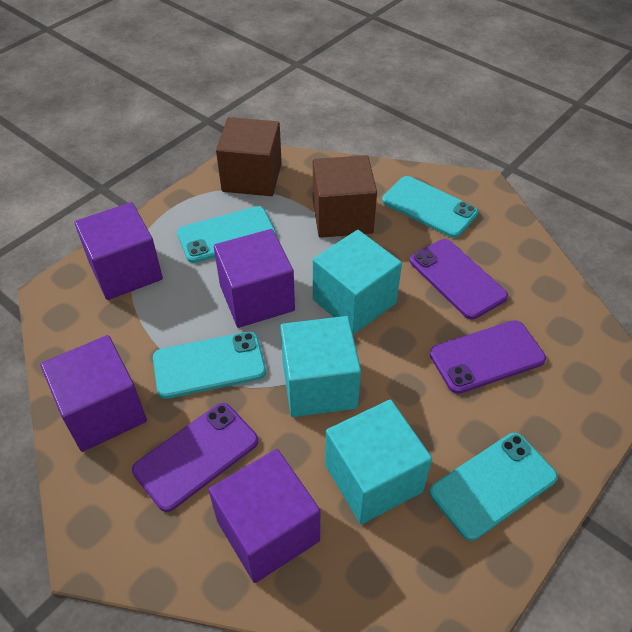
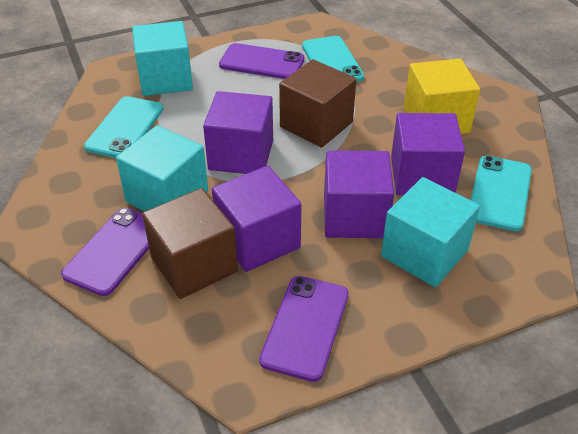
turquoise phone: 4 -> 3
yellow cube: 0 -> 1

